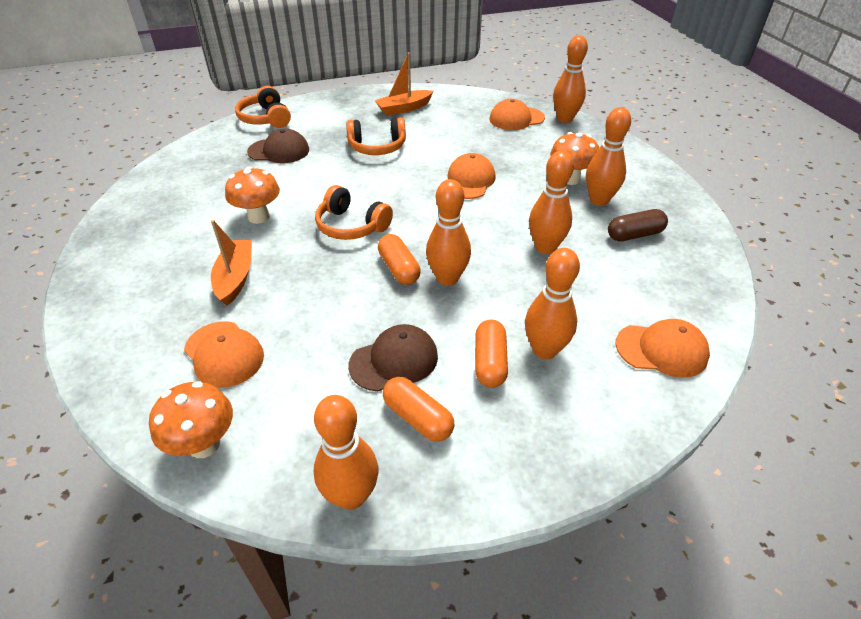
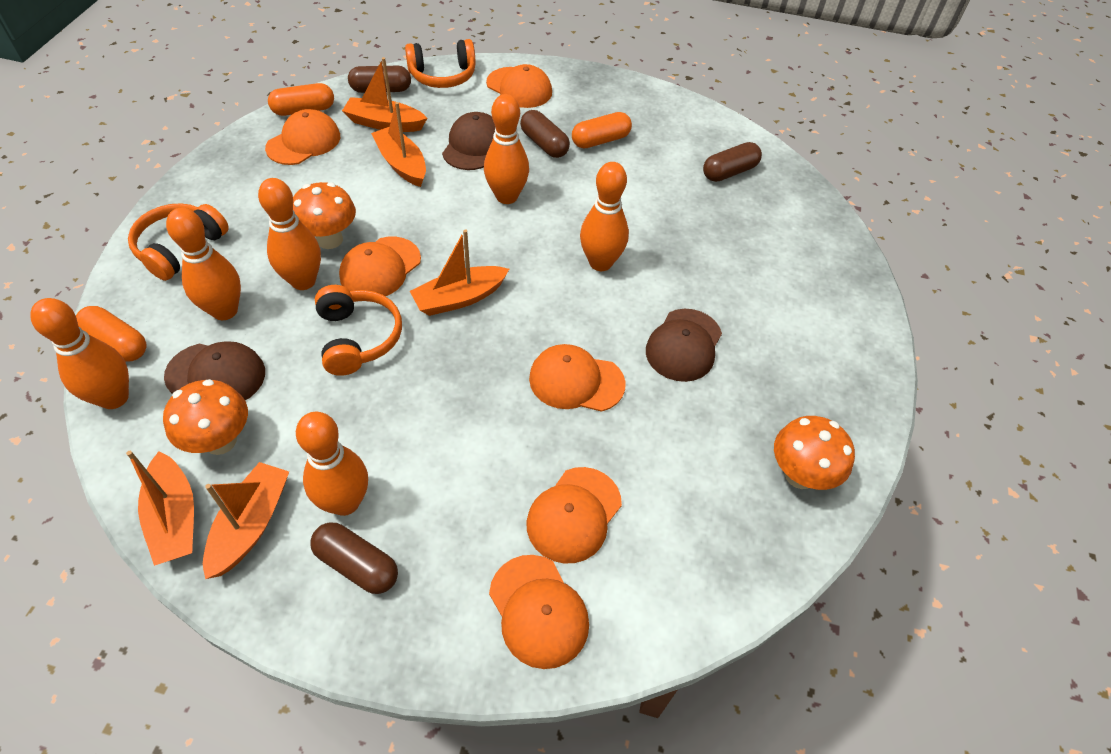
brown cap: 2 -> 3
brown capsule: 1 -> 4
orange boat: 2 -> 5
orange cap: 4 -> 6

